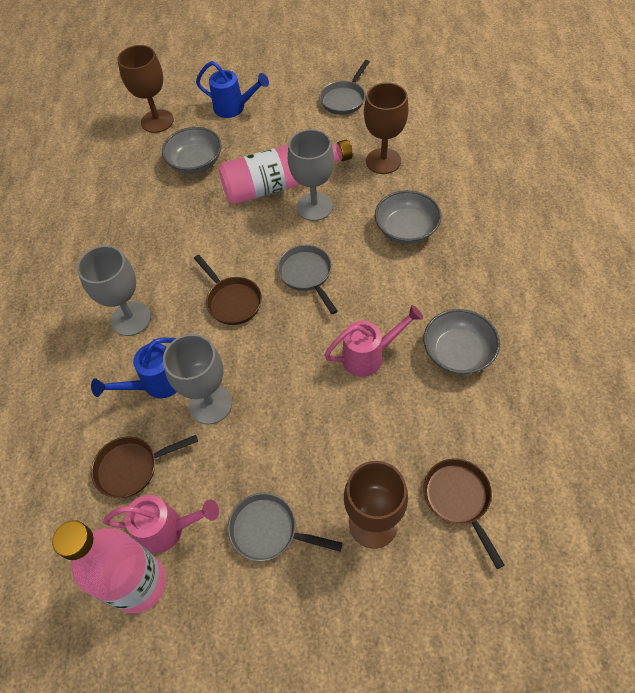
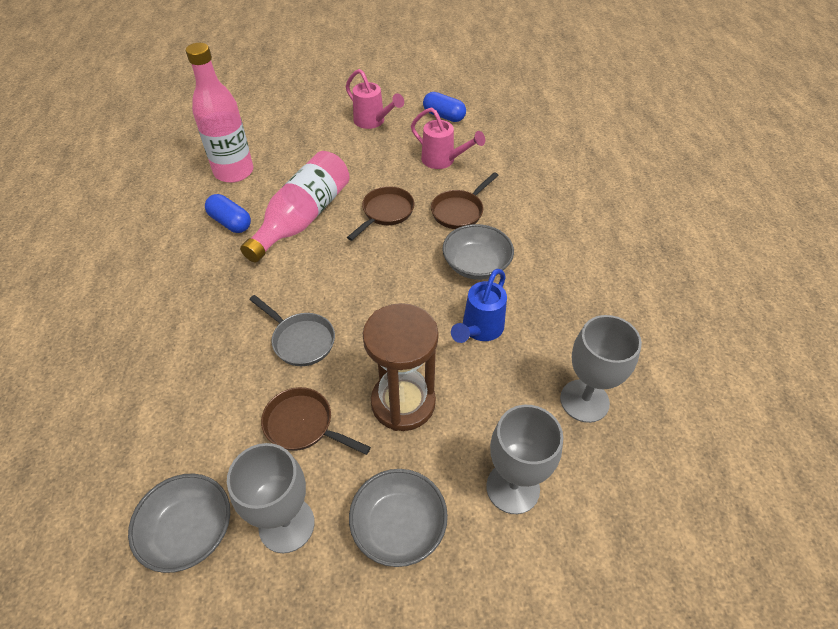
blue capsule: 0 -> 2
blue watering can: 2 -> 1
brown goblet: 3 -> 0
brown hourglass: 0 -> 1
grey pan: 3 -> 1

